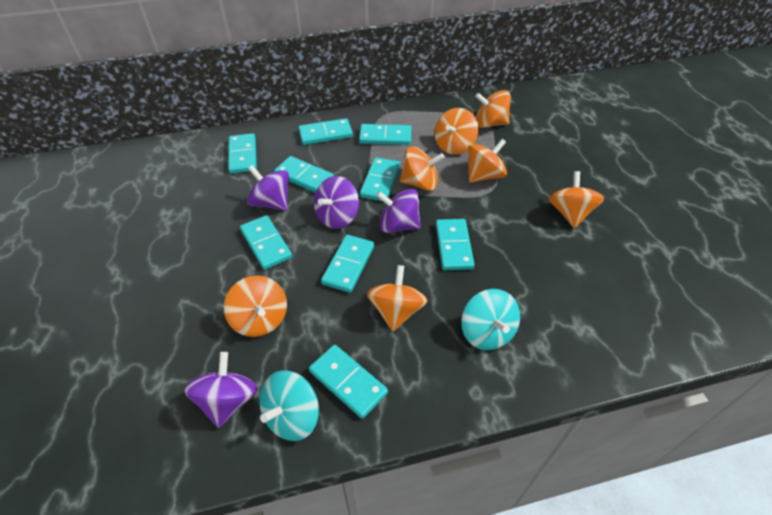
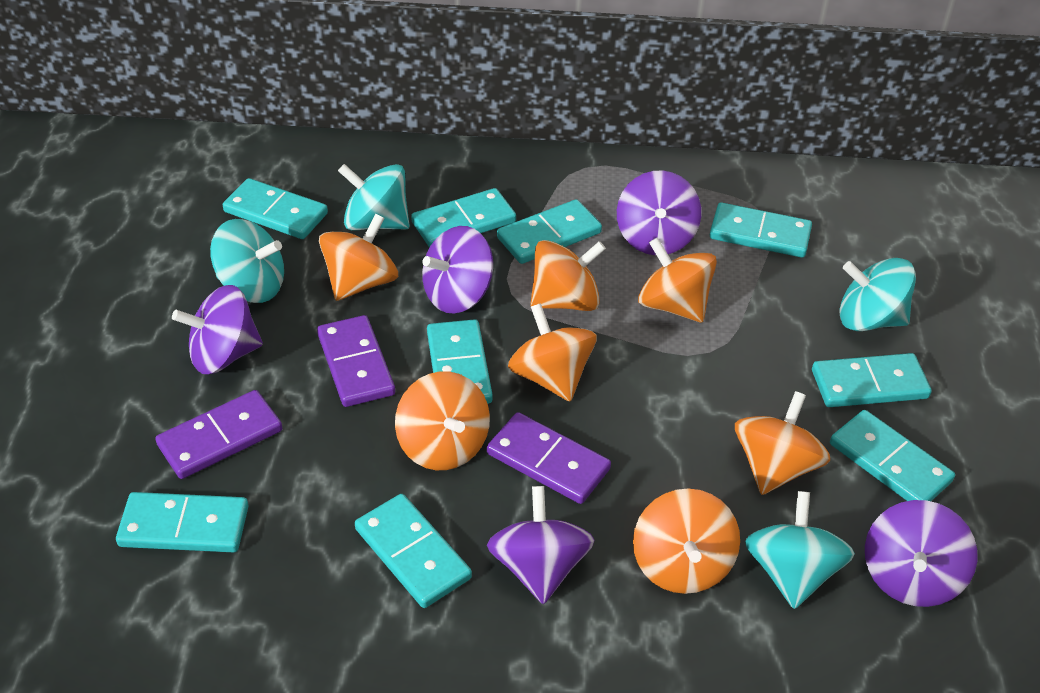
purple domino: 0 -> 3
purple spinning top: 4 -> 5
turquoise spinning top: 2 -> 4

